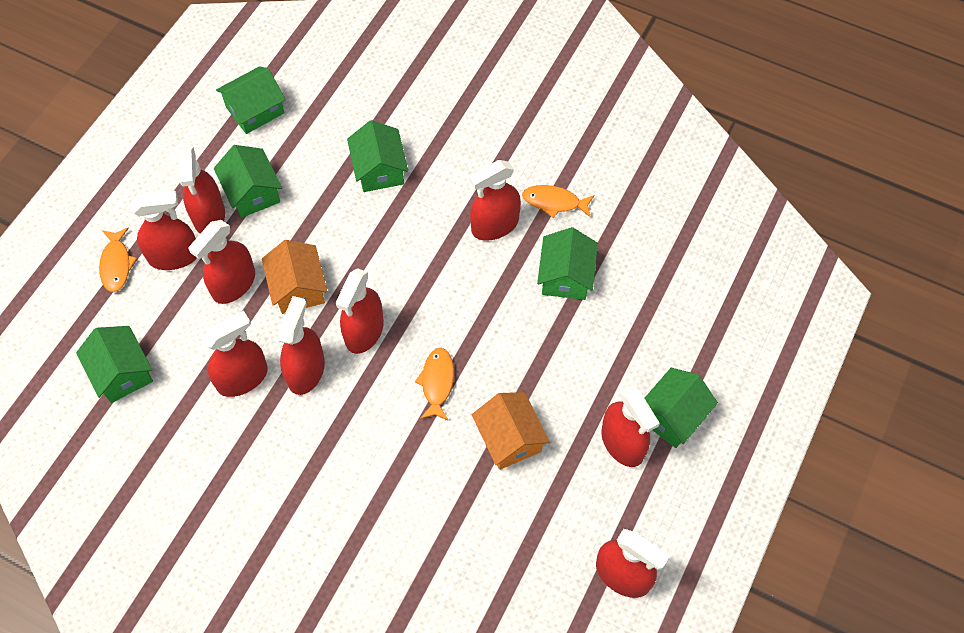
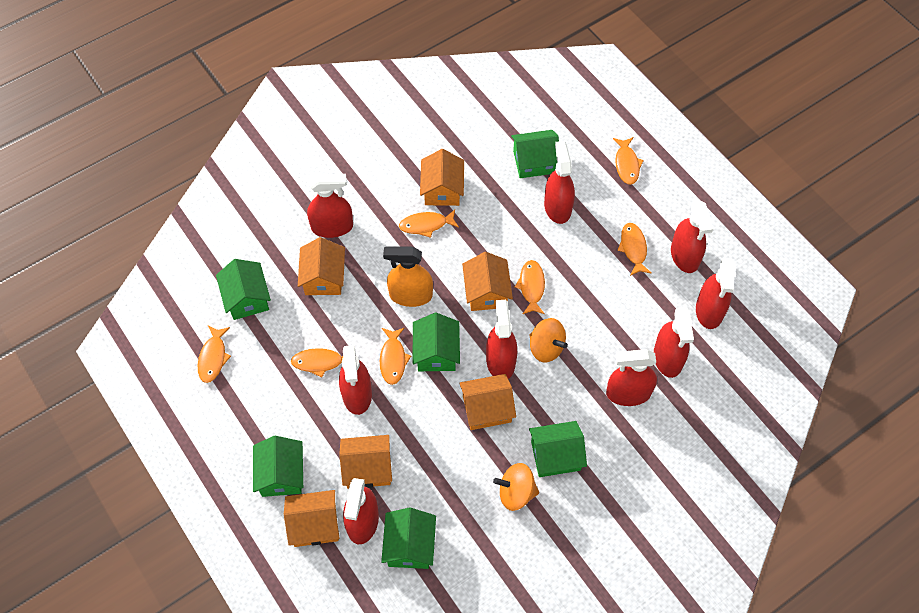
orange fish: 3 -> 7
orange house: 2 -> 6
orange spinning top: 0 -> 2
orange spray bottle: 0 -> 1

